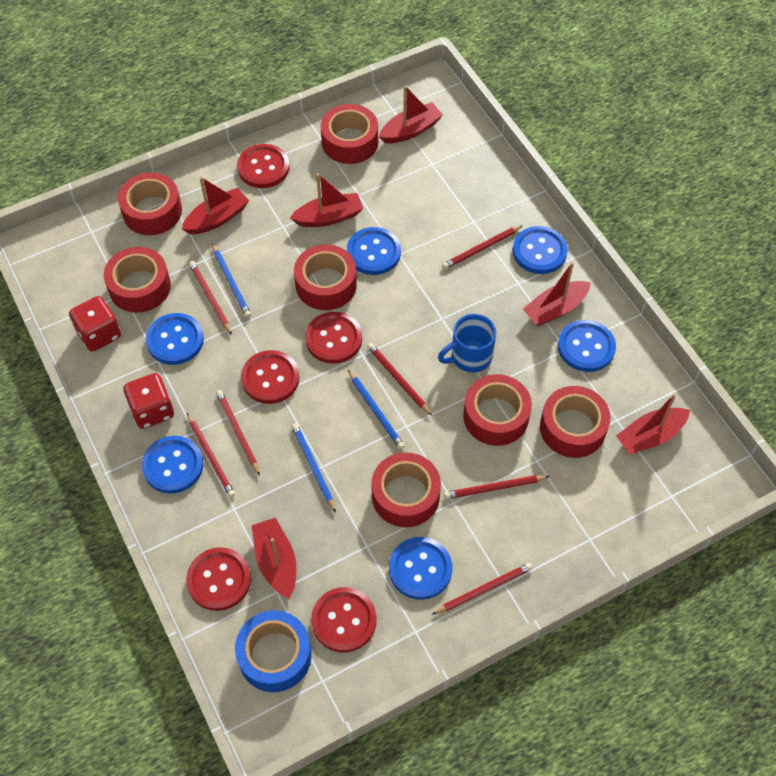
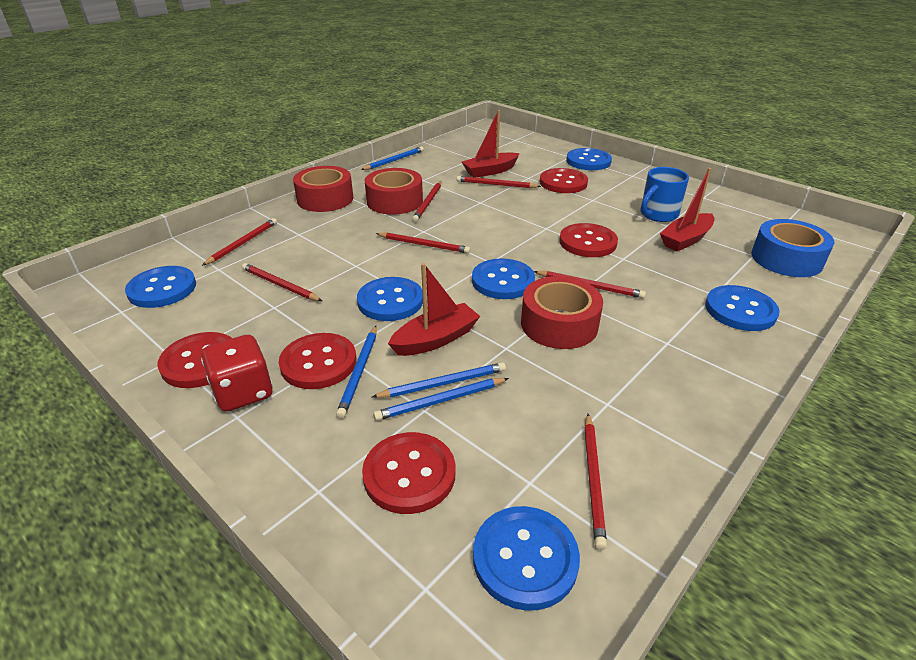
blue pencil: 3 -> 4
red boat: 6 -> 3
red dice: 2 -> 1
red tape: 7 -> 3

